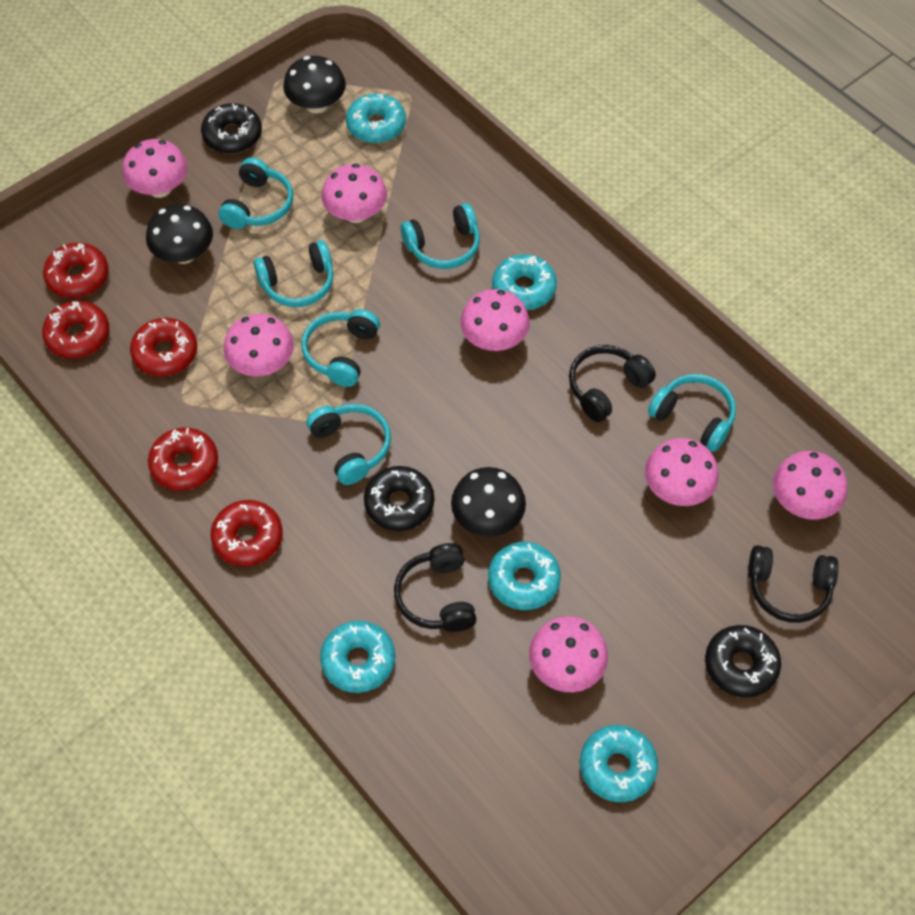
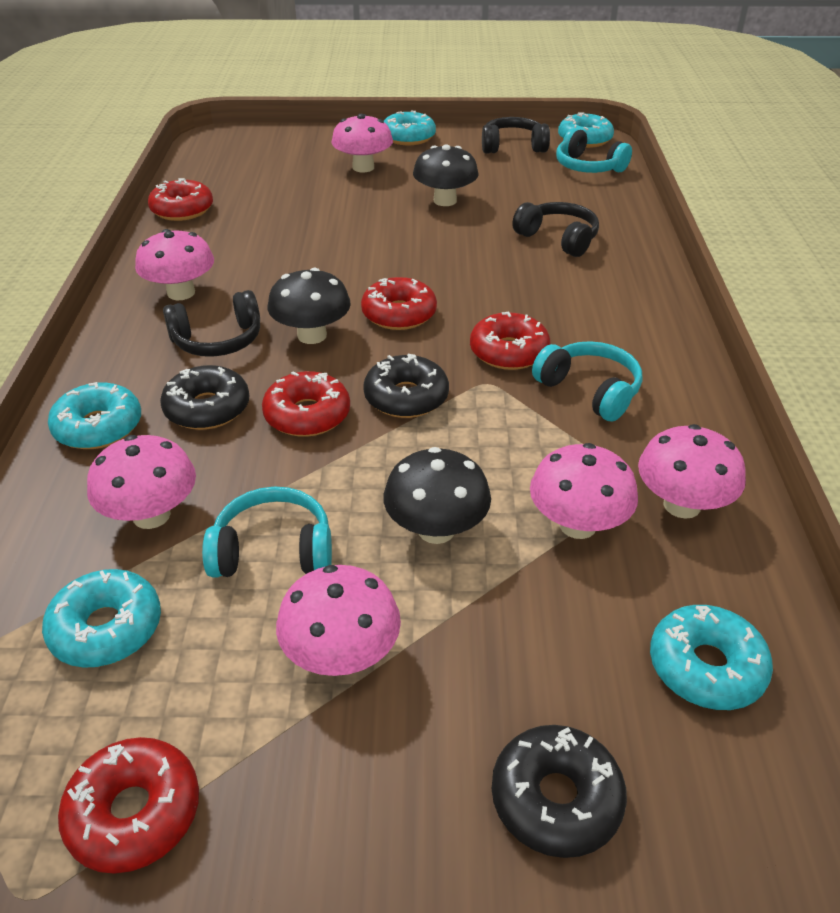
pink mushroom: 7 -> 6
turquoise headphones: 6 -> 3

